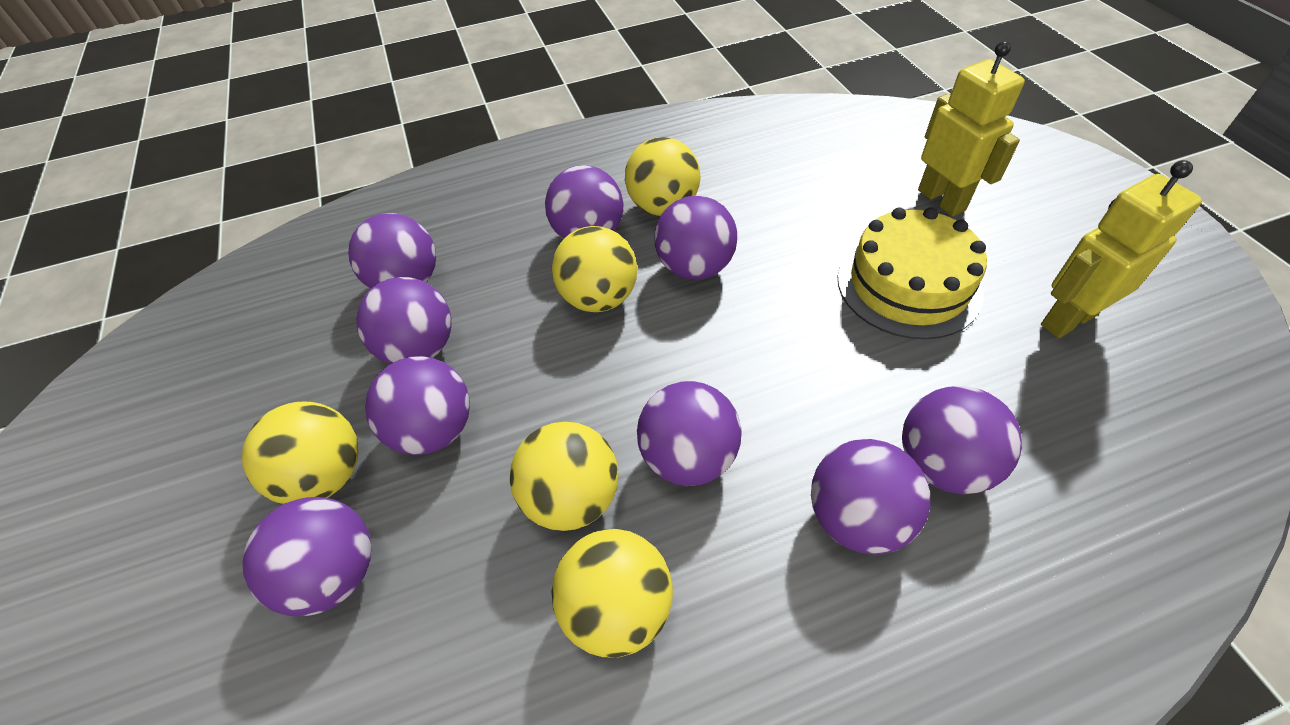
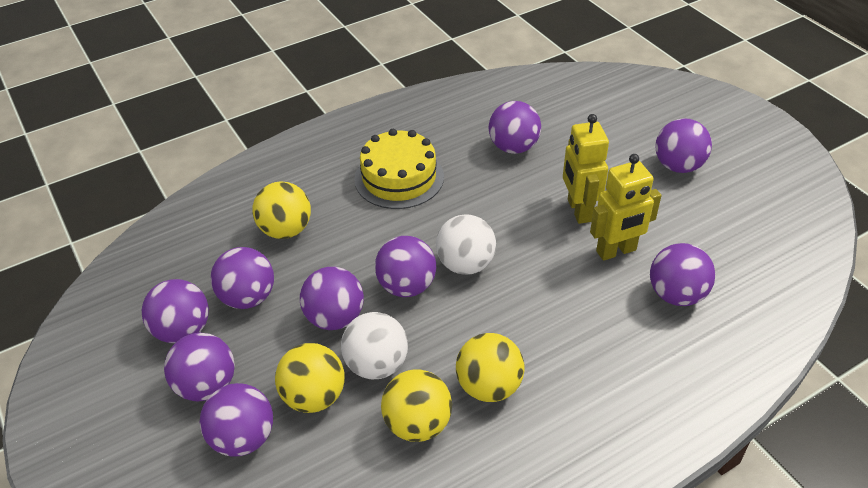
white ball: 0 -> 2
yellow ball: 5 -> 4

